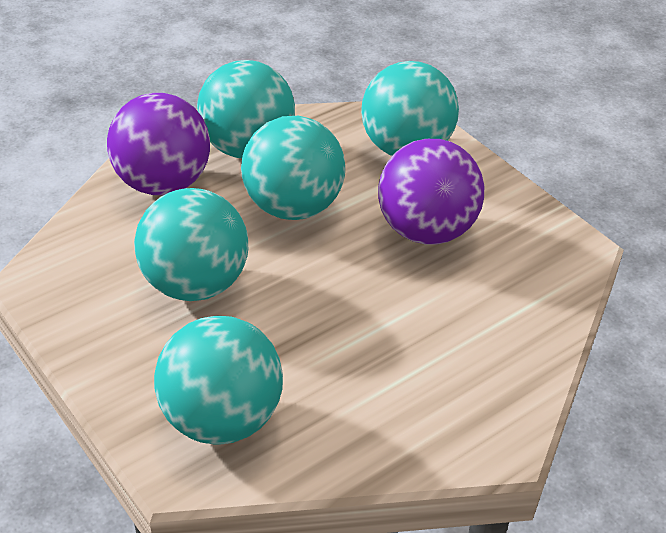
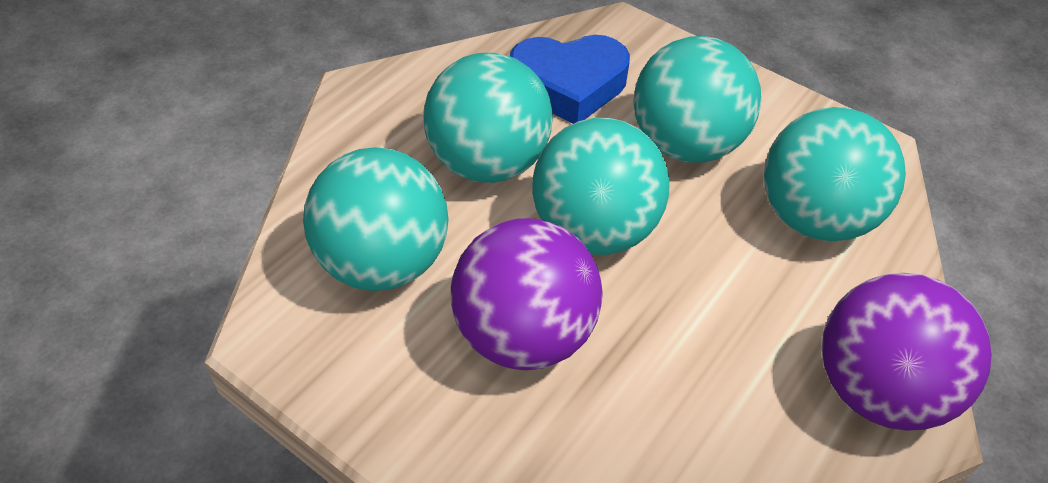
blue heart: 0 -> 1

